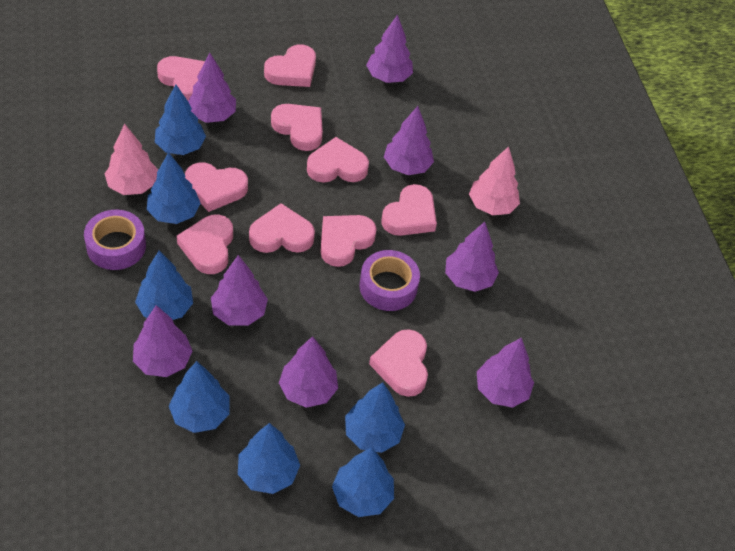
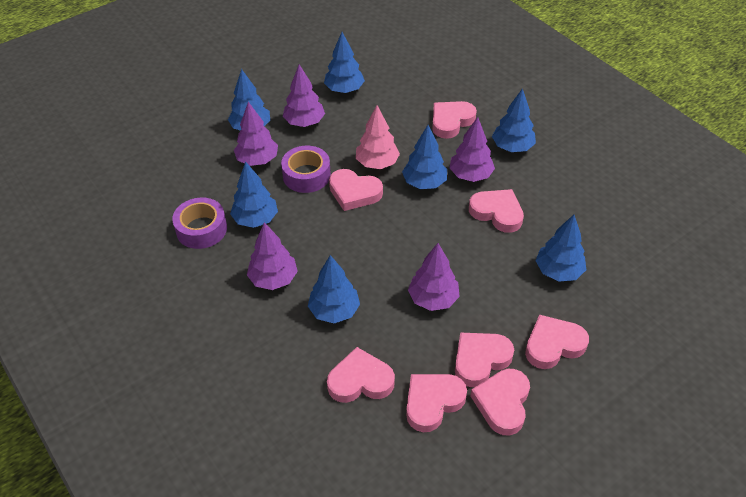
pink heart: 10 -> 8
pink tree: 2 -> 1
purple tree: 8 -> 5

